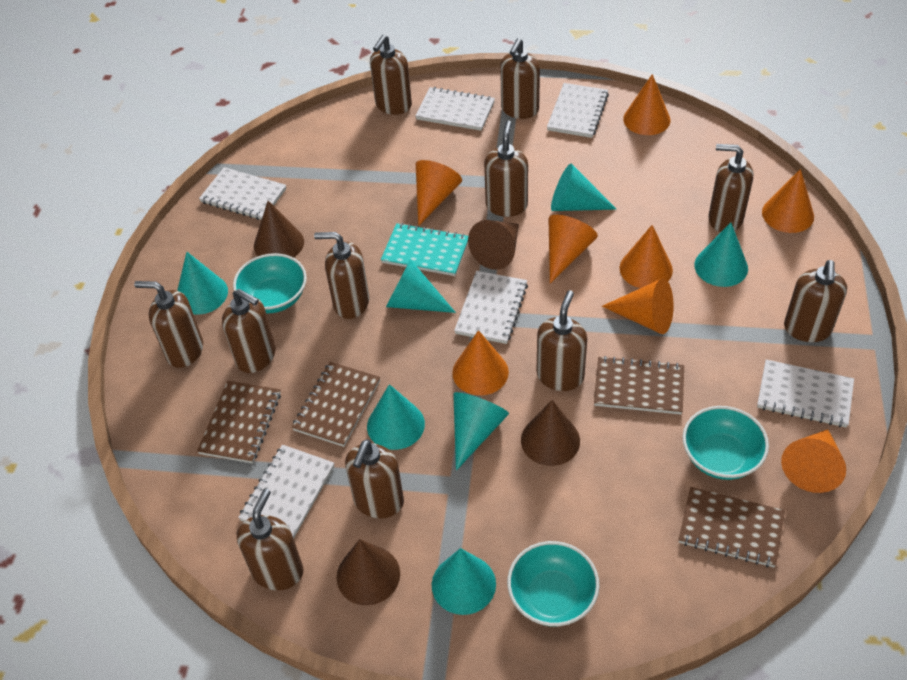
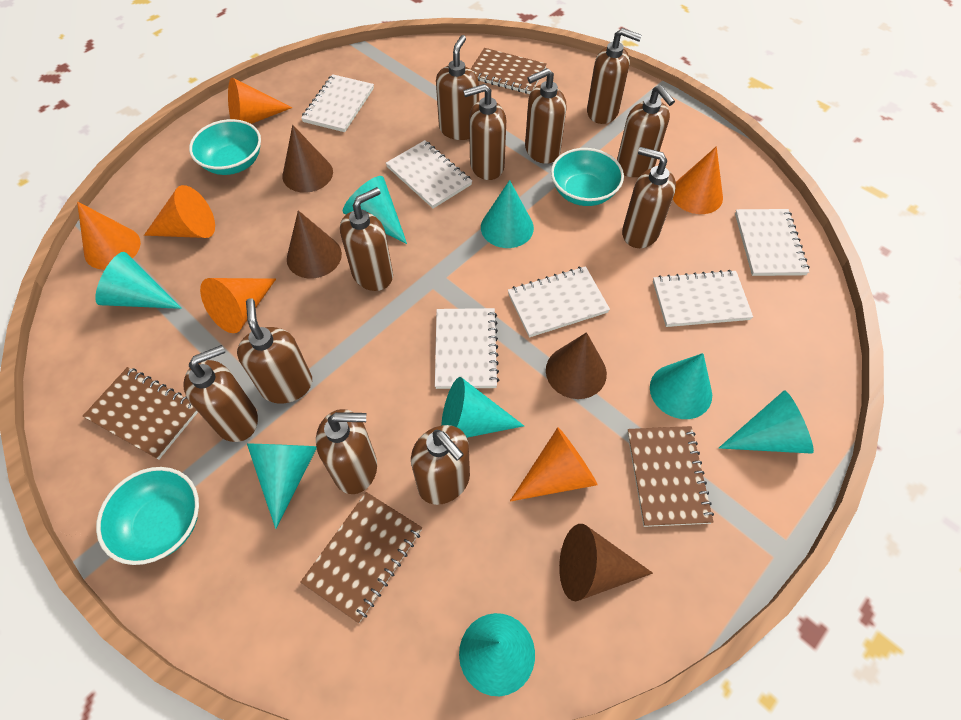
orange cone: 8 -> 6
turquoise cone: 7 -> 8
turquoise notebook: 1 -> 0

